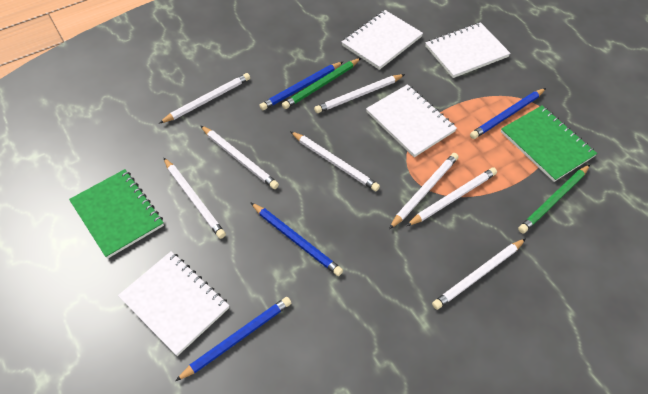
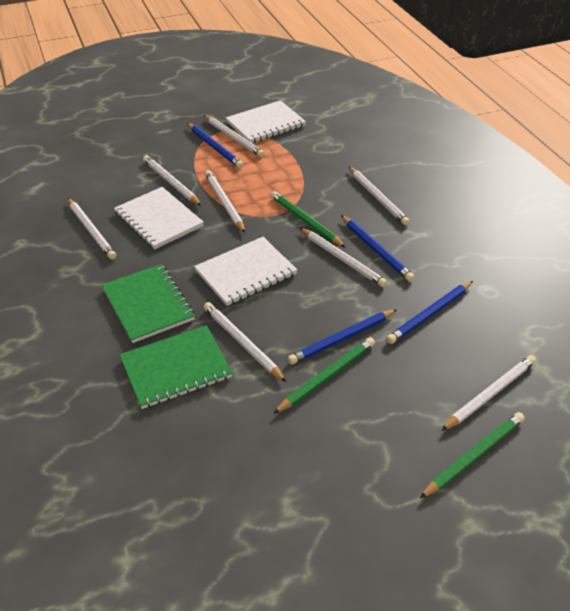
green pencil: 2 -> 3
white notebook: 4 -> 3

